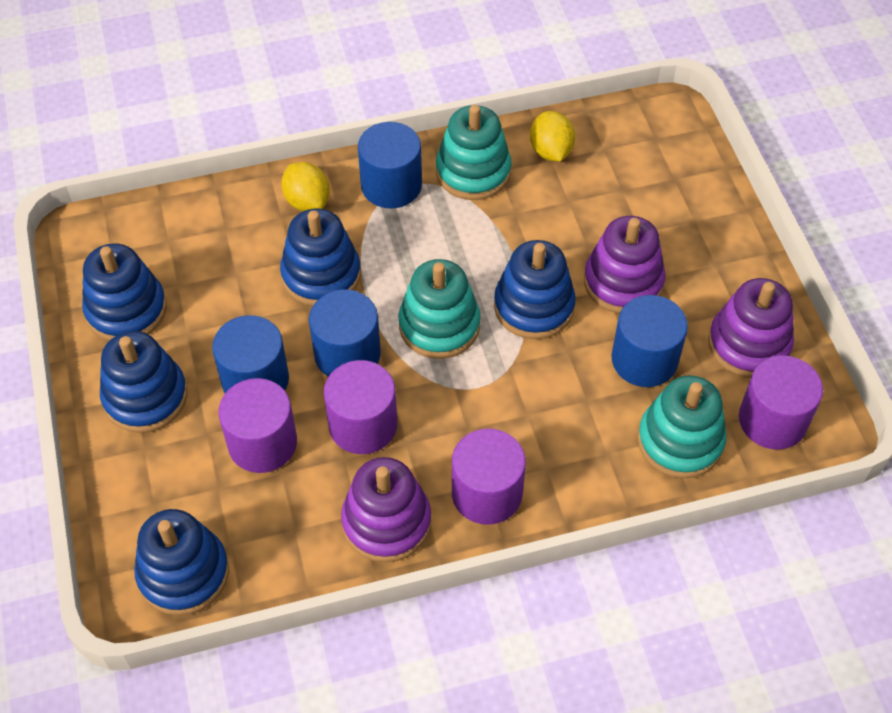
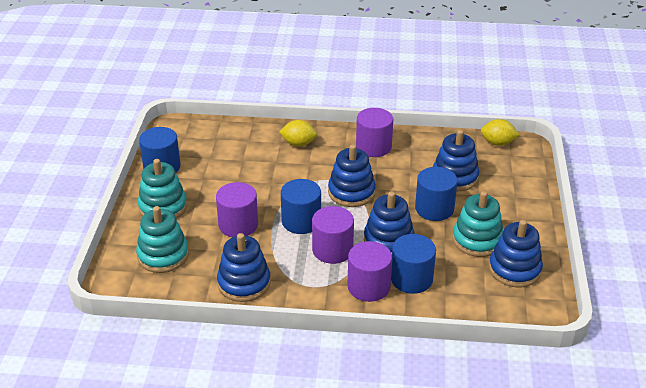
purple stacking toy: 3 -> 0

